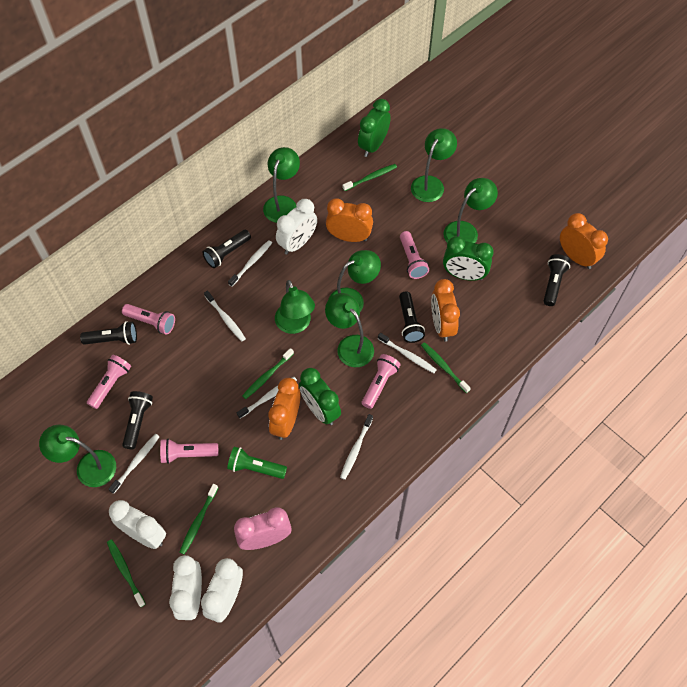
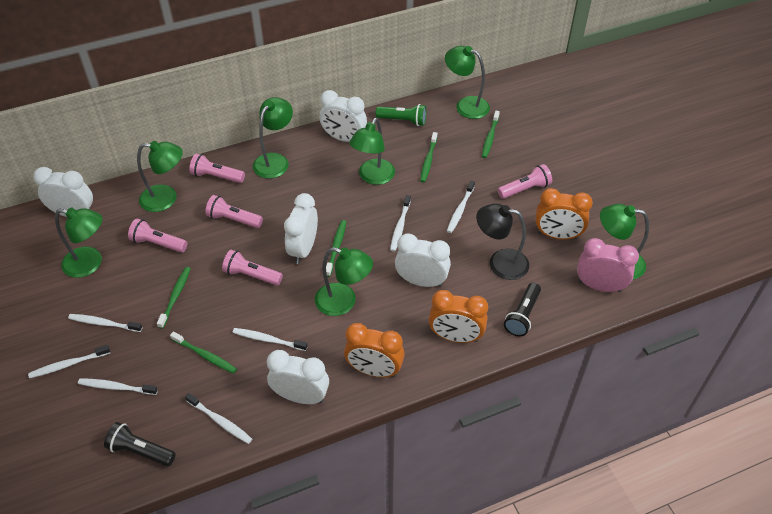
black flashlight: 5 -> 2
black lamp: 0 -> 1
green clock: 3 -> 0
orange clock: 4 -> 3
white clock: 4 -> 5
white toothbrush: 6 -> 7

